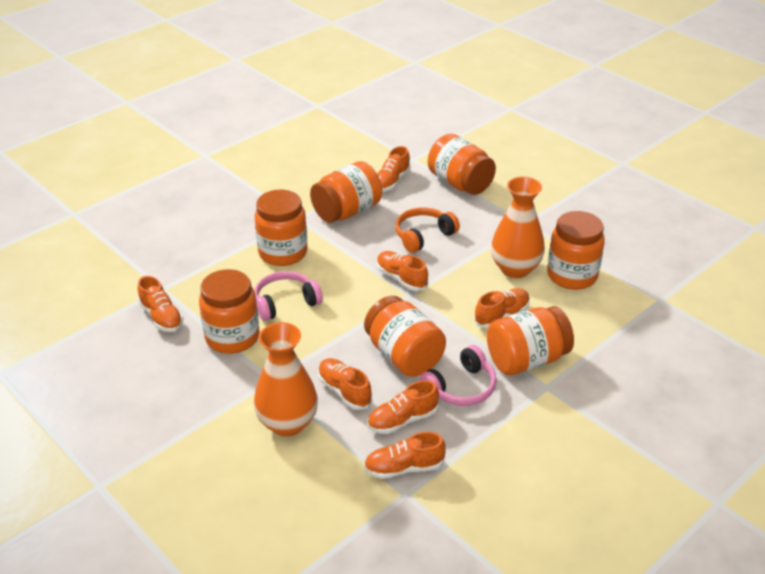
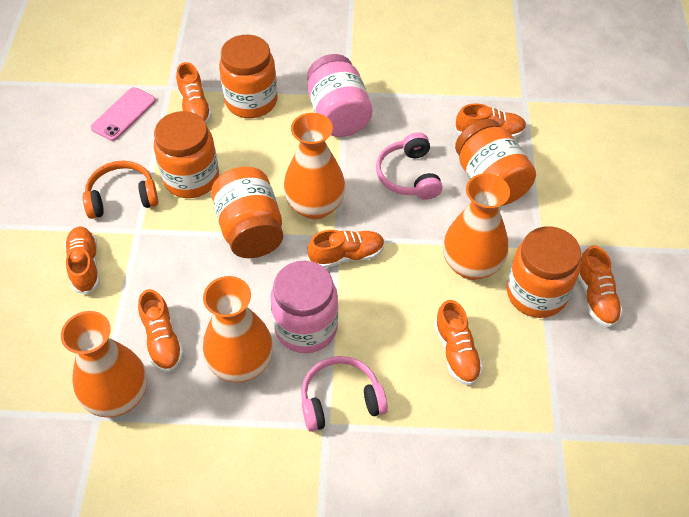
orange jar: 7 -> 5
orange vase: 2 -> 4
pink jar: 0 -> 2
pink phone: 0 -> 1

